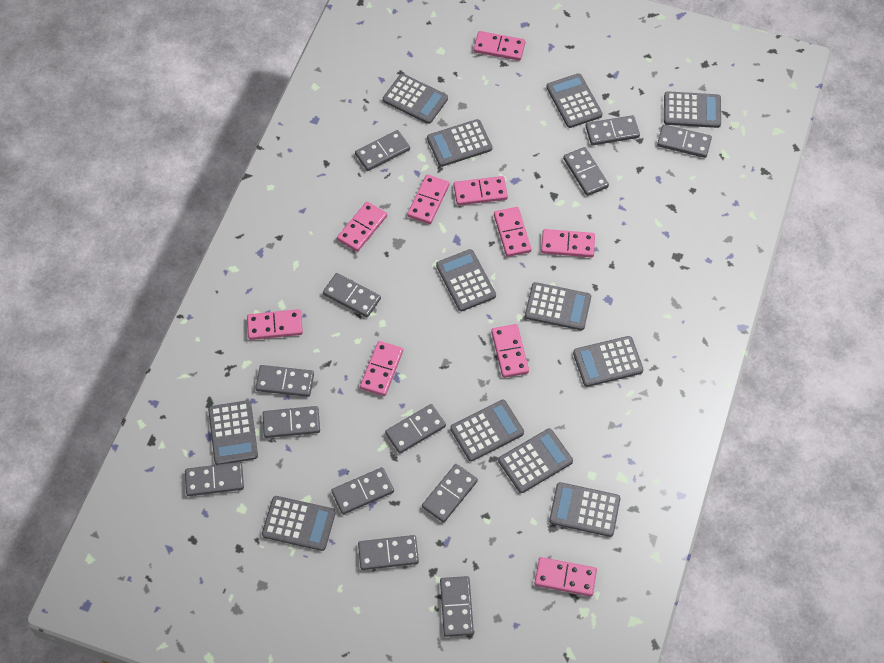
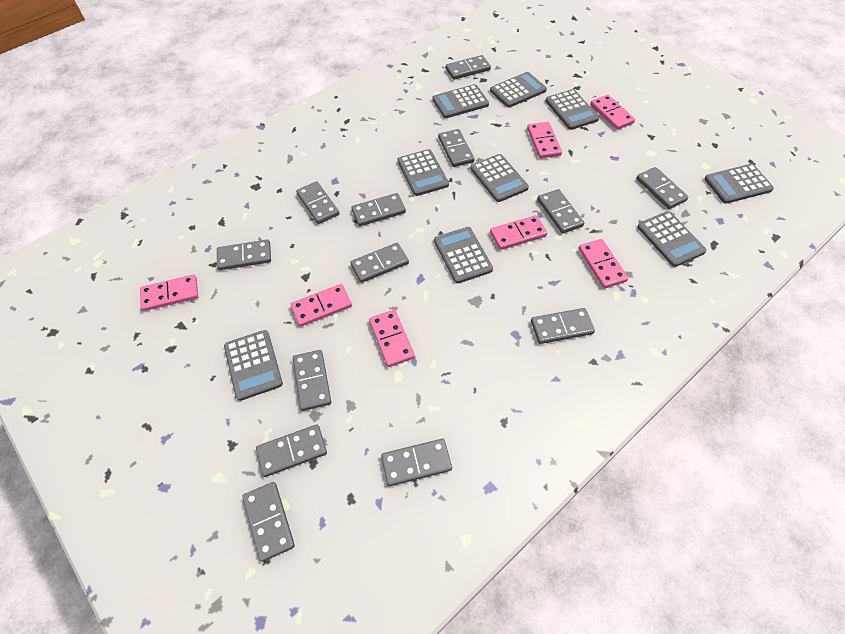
grey calculator: 12 -> 9
pink domino: 10 -> 7

